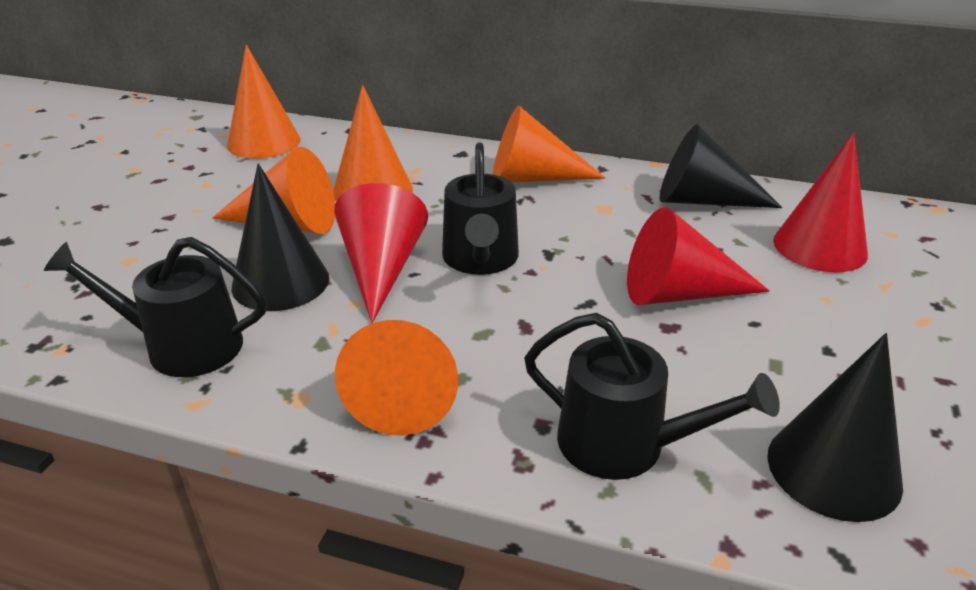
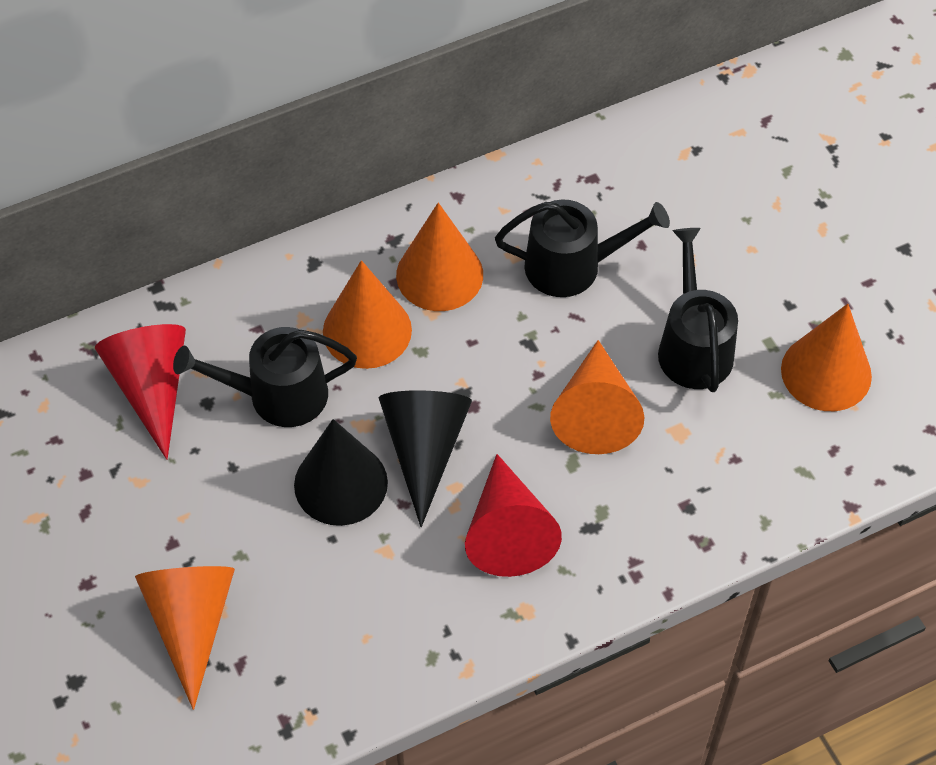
black cone: 3 -> 2
red cone: 3 -> 2

